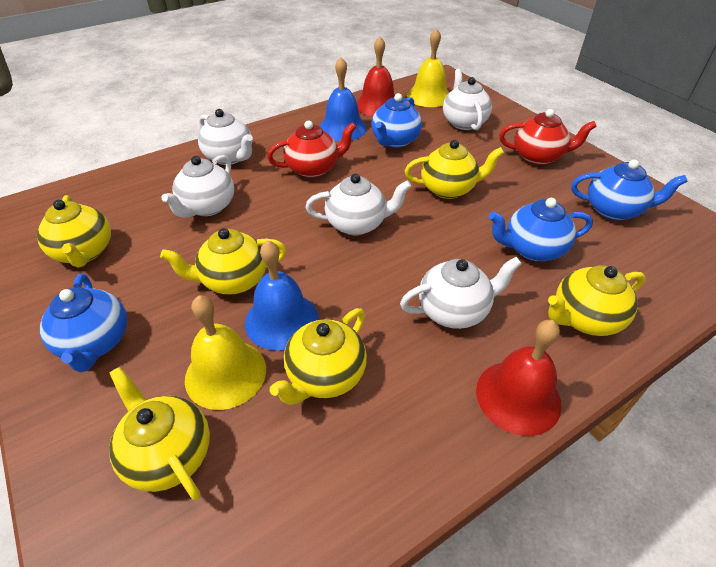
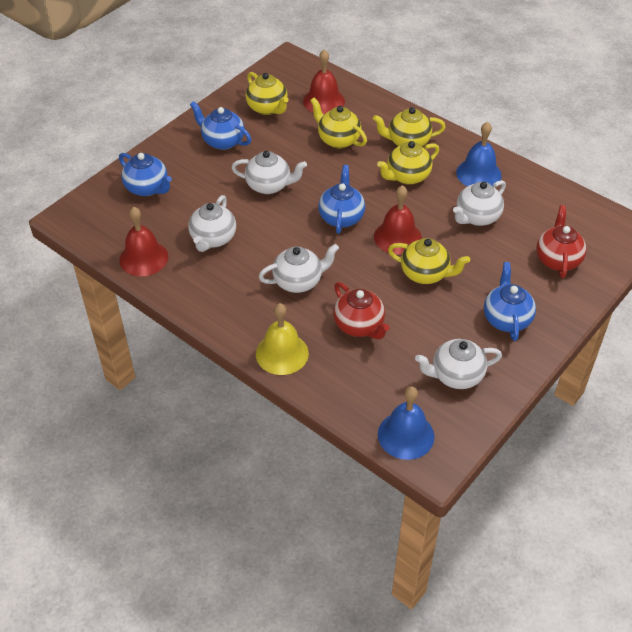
red bell: 2 -> 3
yellow bell: 2 -> 1
yellow teapot: 6 -> 5

